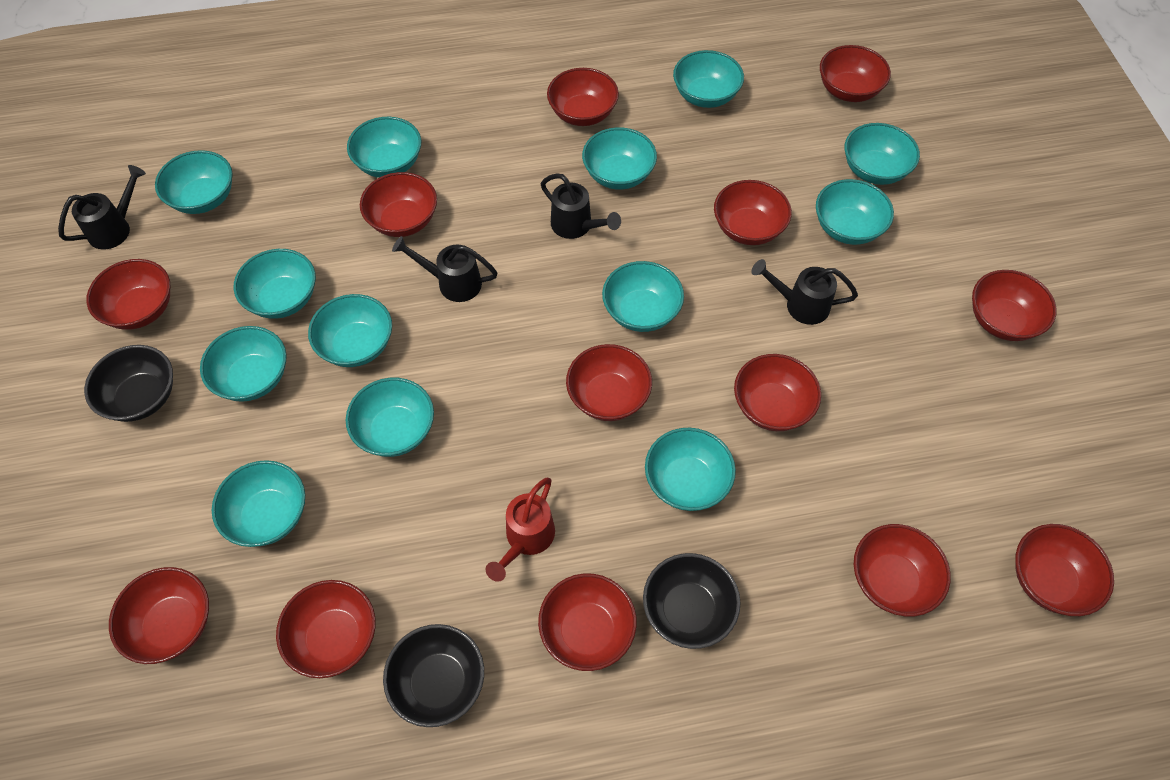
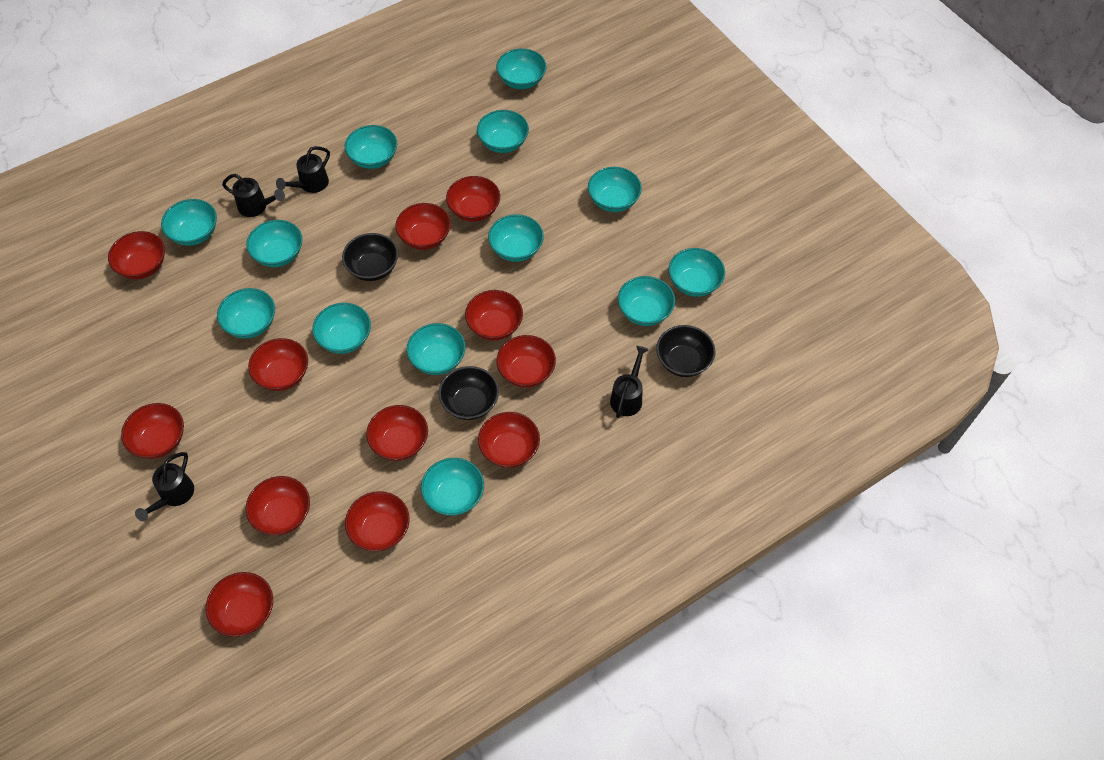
red bowl: 13 -> 12
red watering can: 1 -> 0

